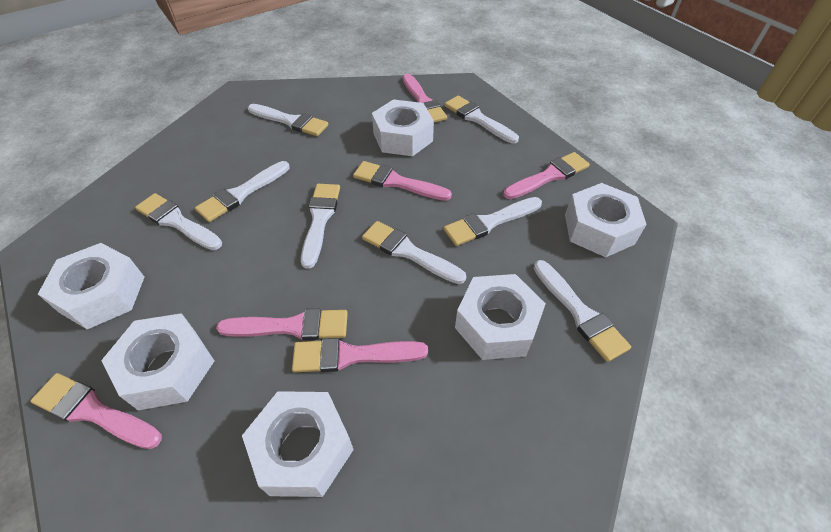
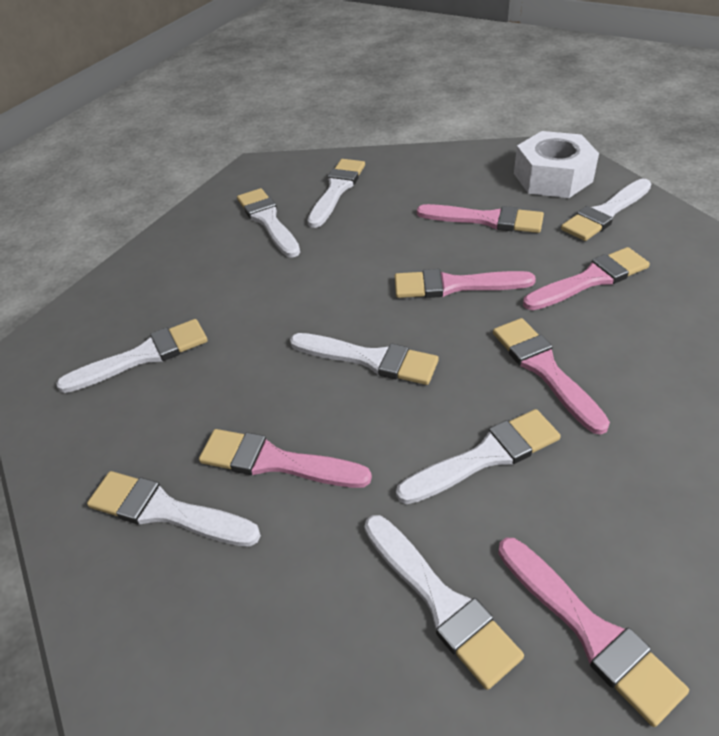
white nut: 6 -> 1

